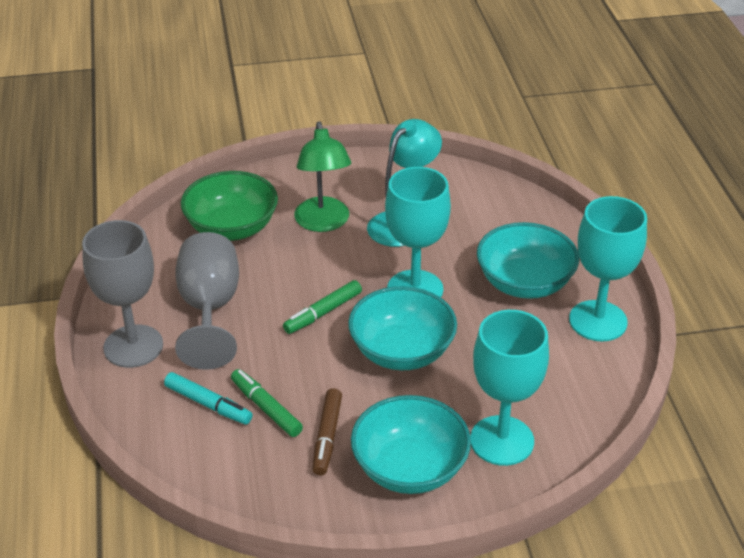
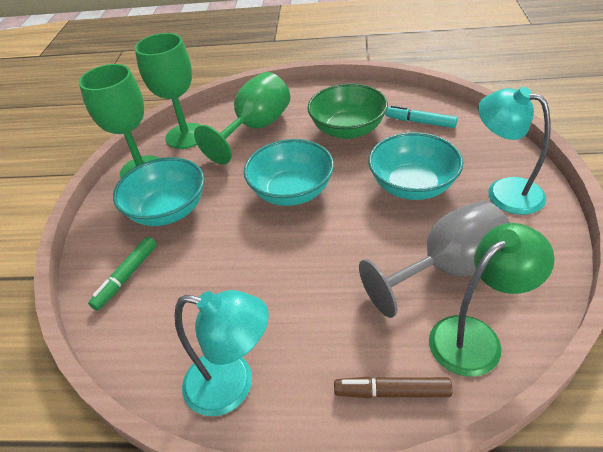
green goblet: 0 -> 3
green marker: 2 -> 1
grey goblet: 2 -> 1
turquoise goblet: 3 -> 0
turquoise lamp: 1 -> 2

